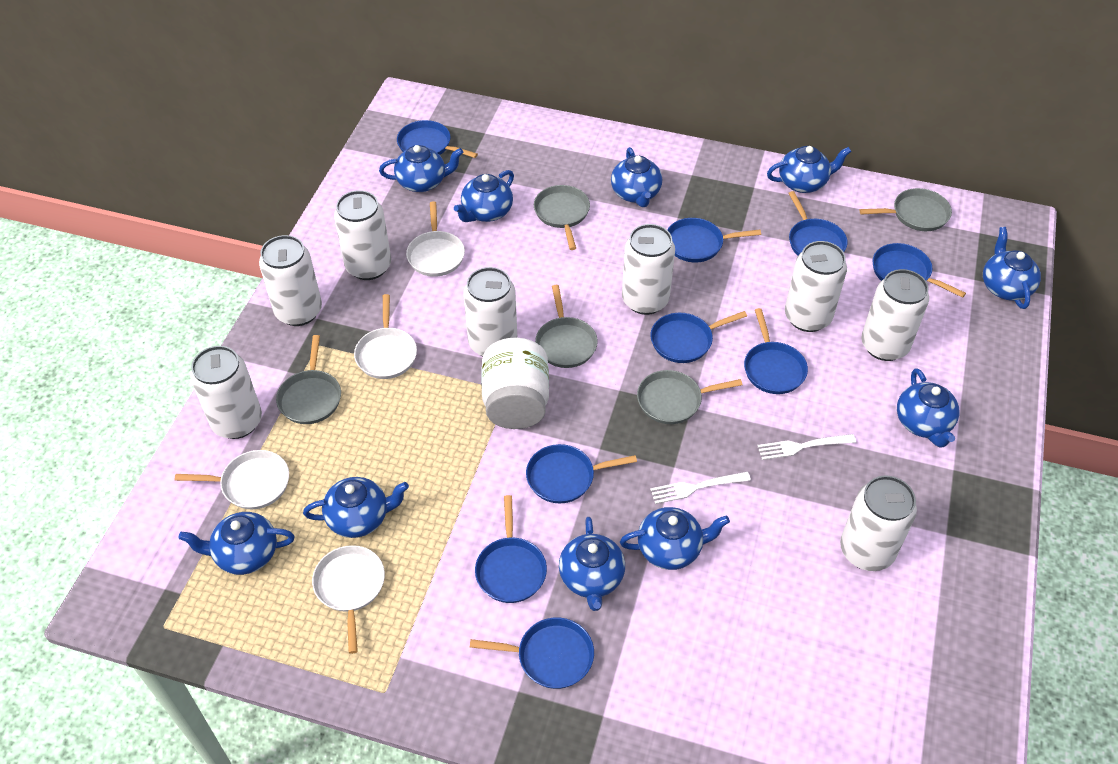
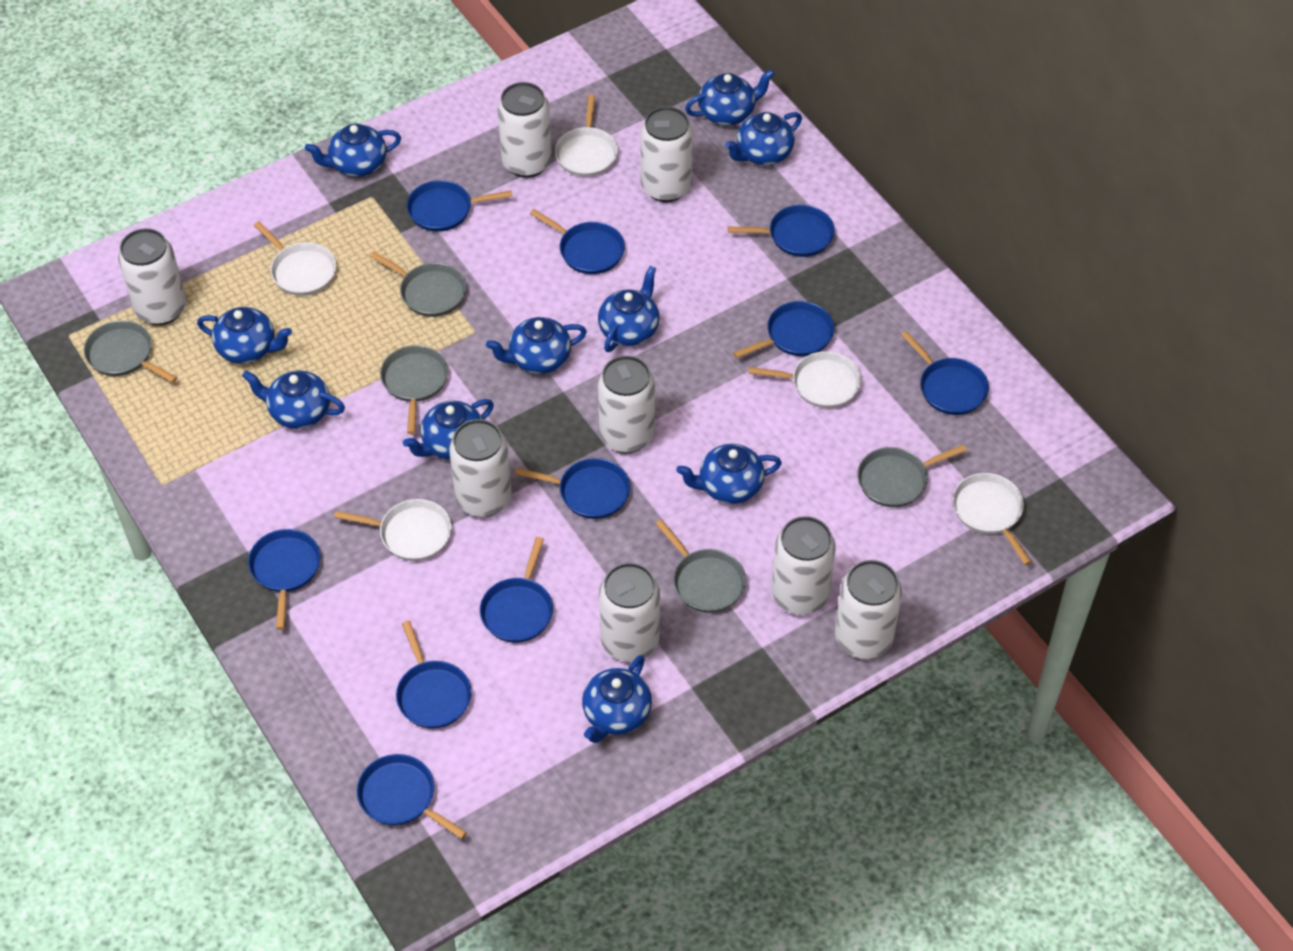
blue pan: 9 -> 10
white fork: 2 -> 0
white jar: 1 -> 0
white pan: 4 -> 5

